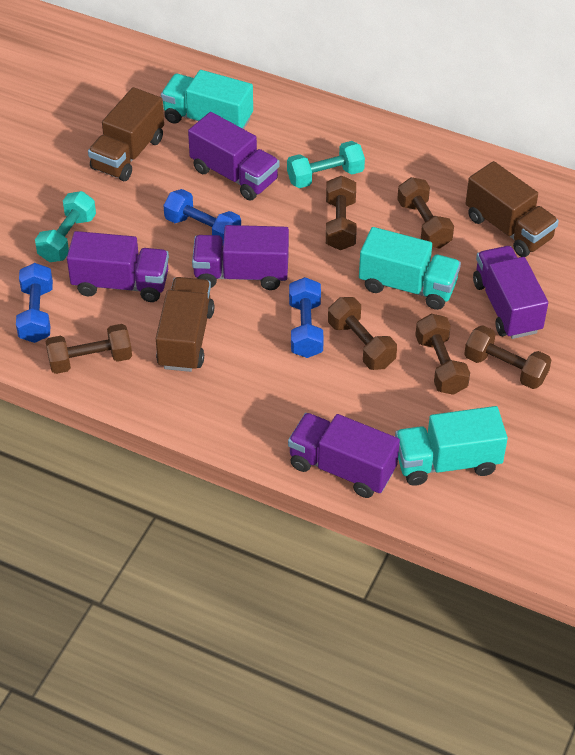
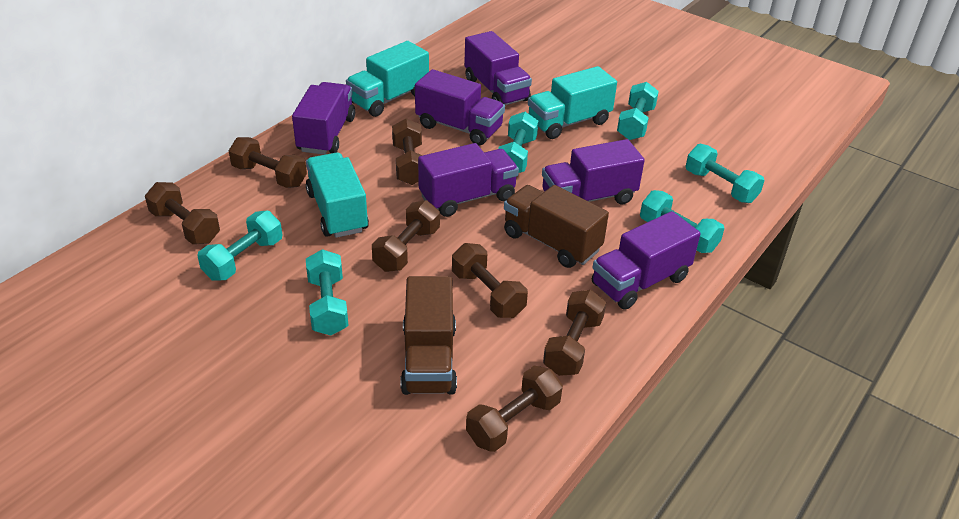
blue dumbbell: 3 -> 0
brown dumbbell: 6 -> 7
brown truck: 3 -> 2
purple truck: 5 -> 6
turquoise dumbbell: 2 -> 6

